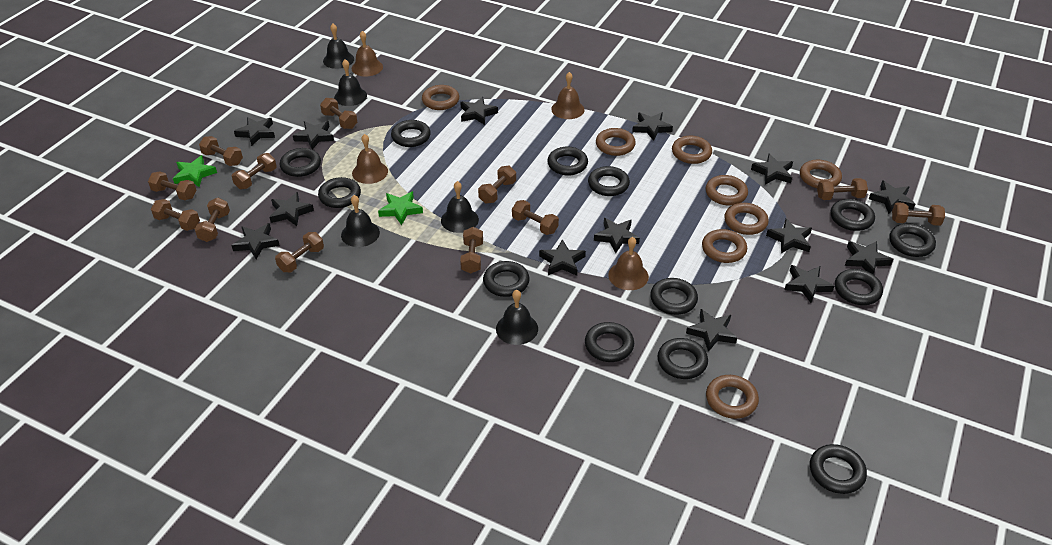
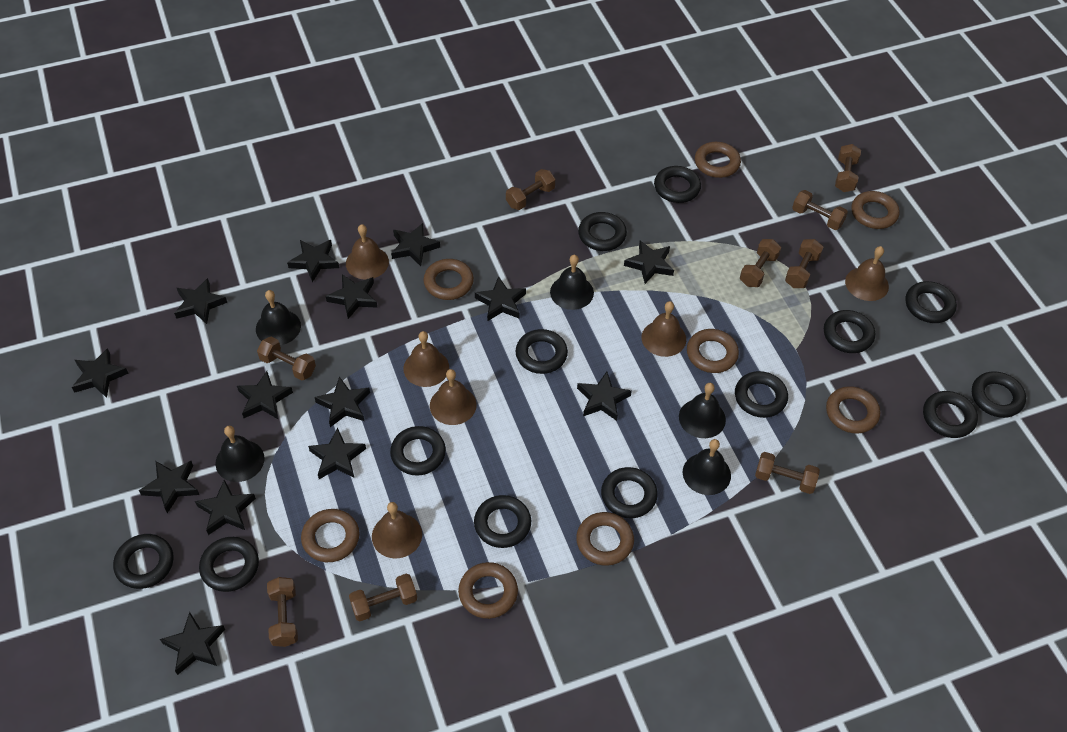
brown bell: 4 -> 6
brown dumbbell: 12 -> 9
green star: 2 -> 0

